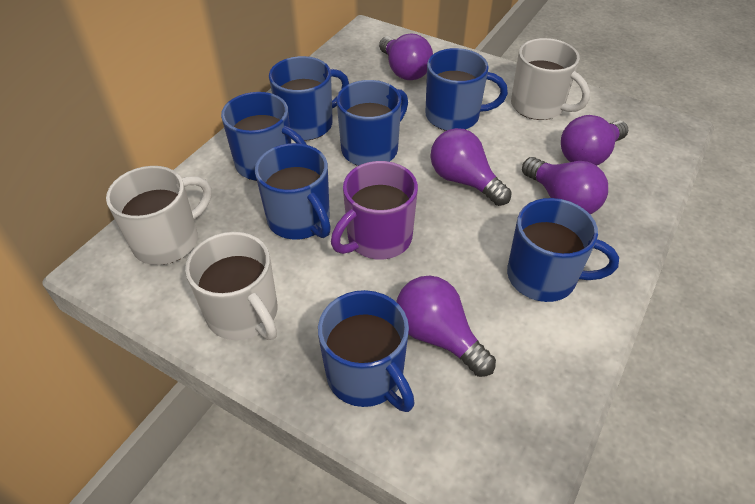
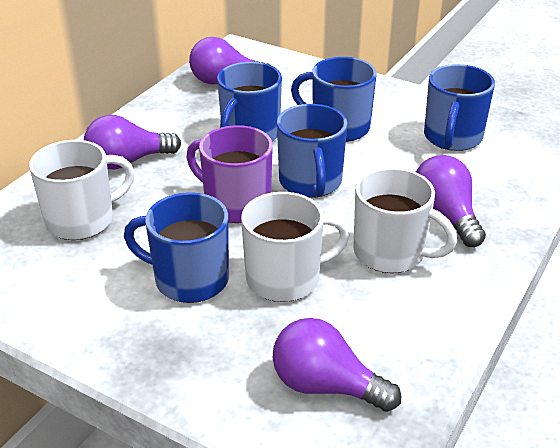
blue mug: 7 -> 5
purple light bulb: 5 -> 4

